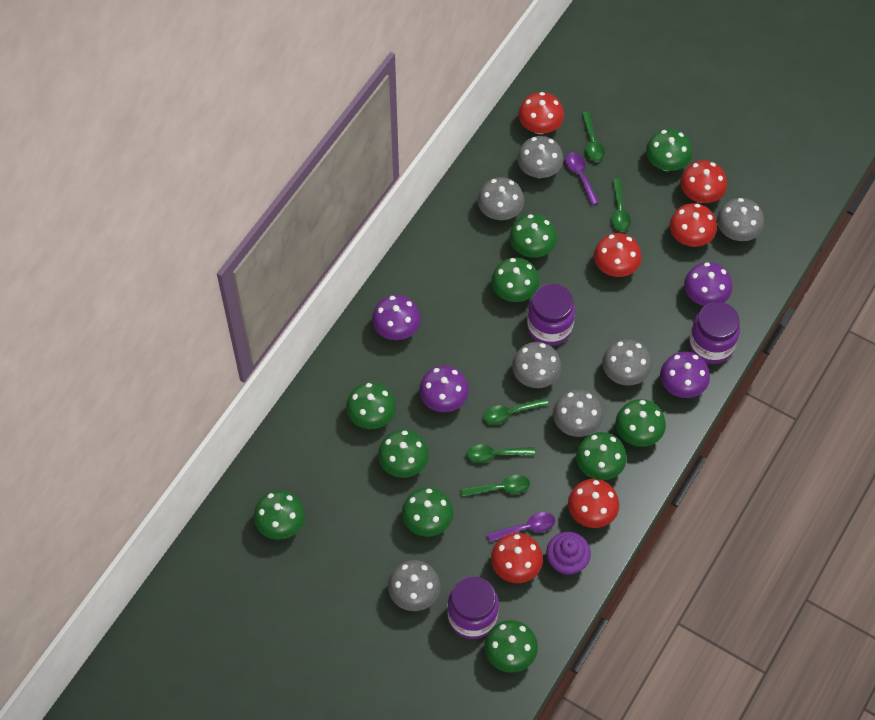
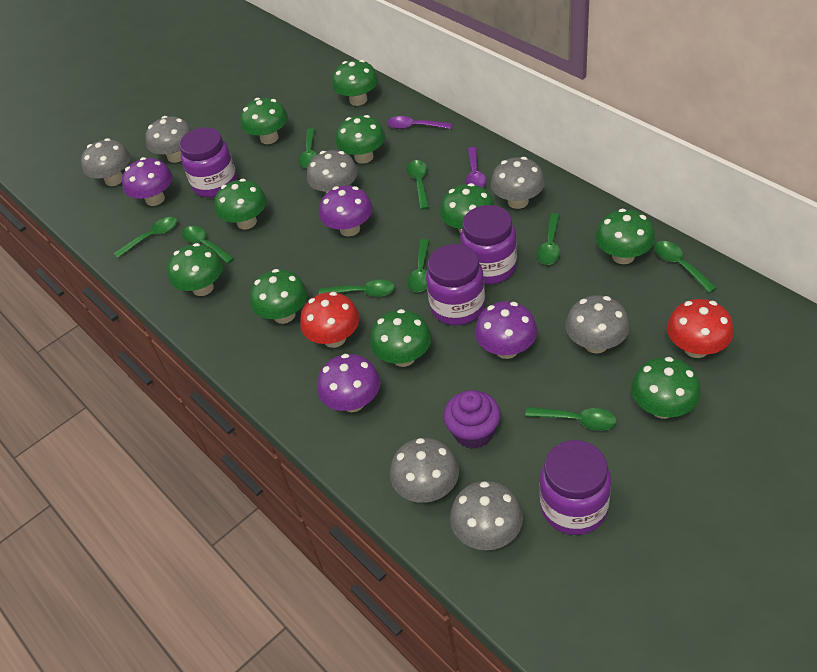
green spoon: 5 -> 9
purple jar: 3 -> 4
red mushroom: 6 -> 2

